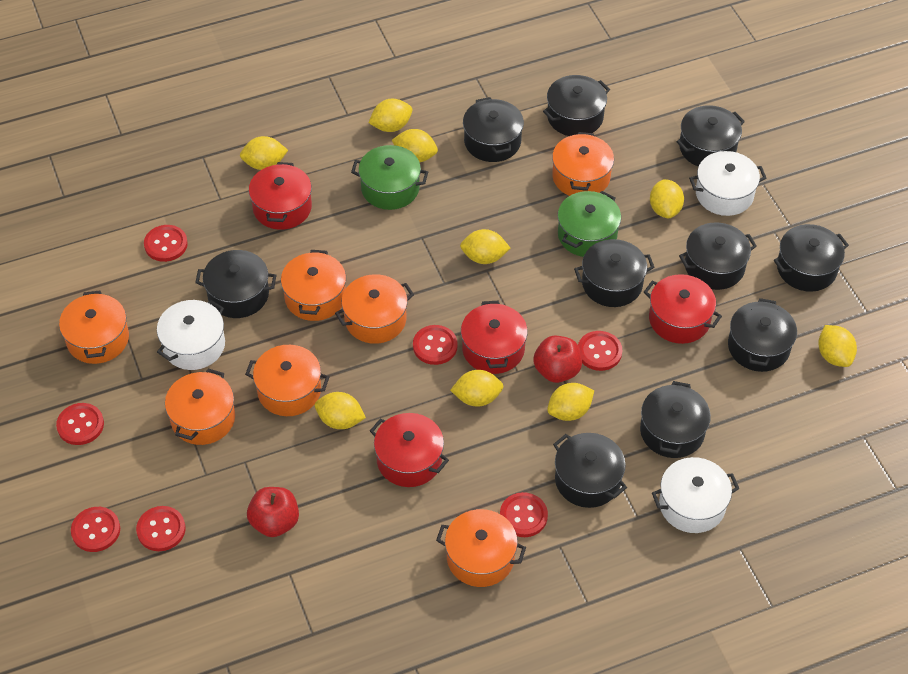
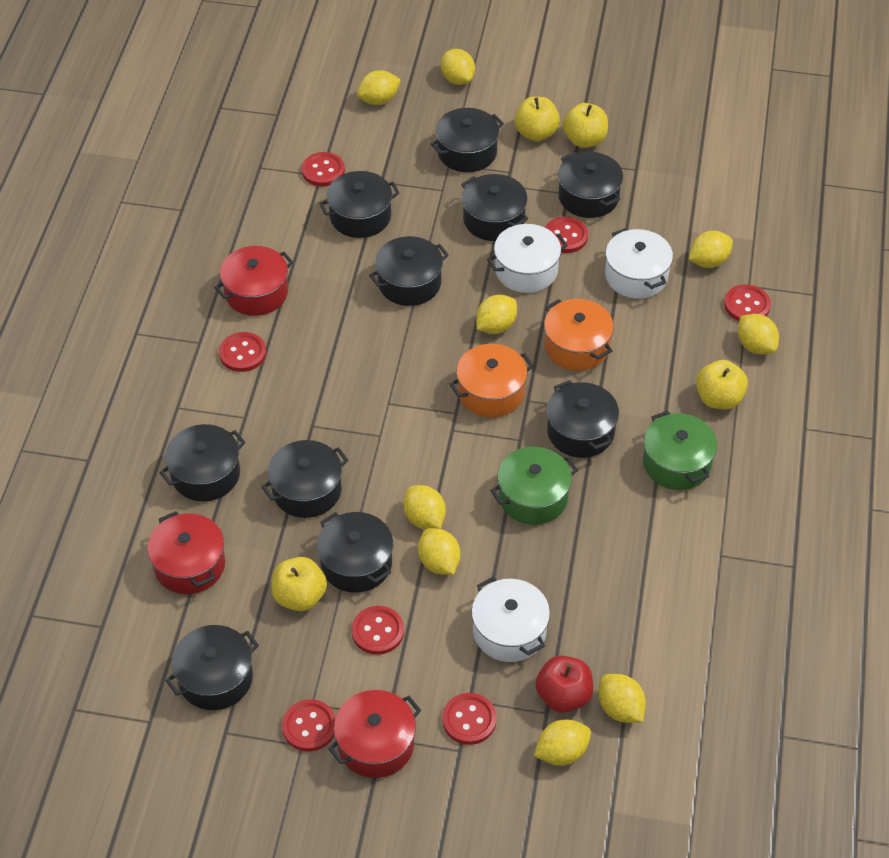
orange pot: 7 -> 2
red apple: 2 -> 1
red pot: 4 -> 3
yellow apple: 0 -> 4

